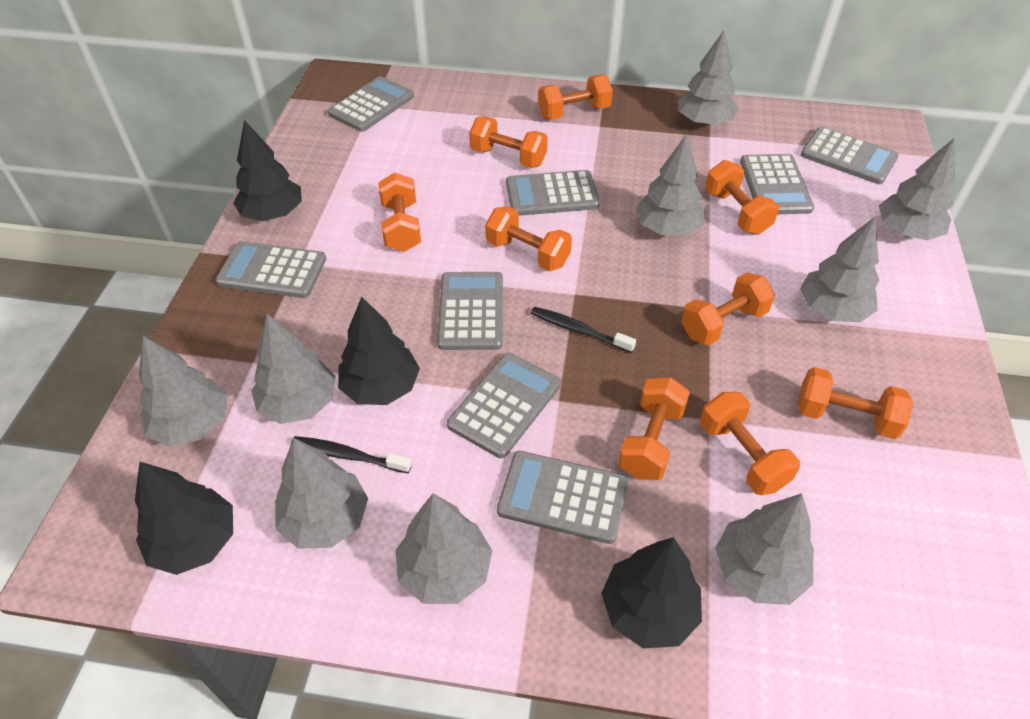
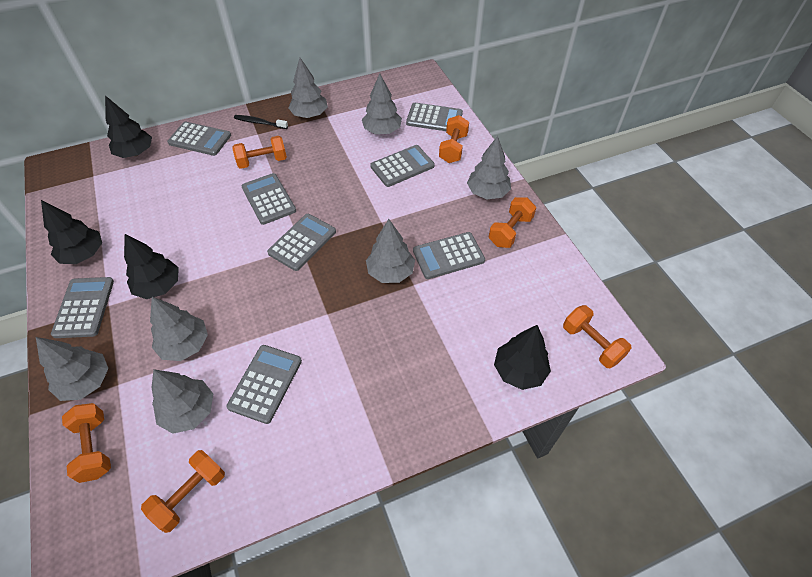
black toothbrush: 2 -> 1
grey tree: 9 -> 7
orange dumbbell: 9 -> 6

